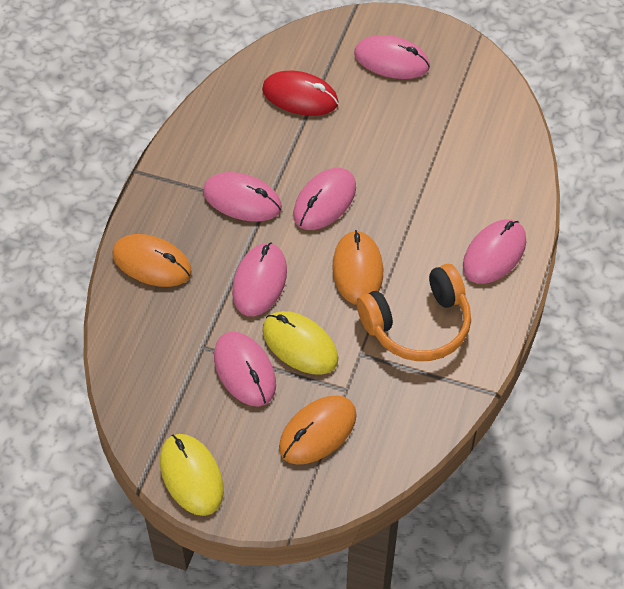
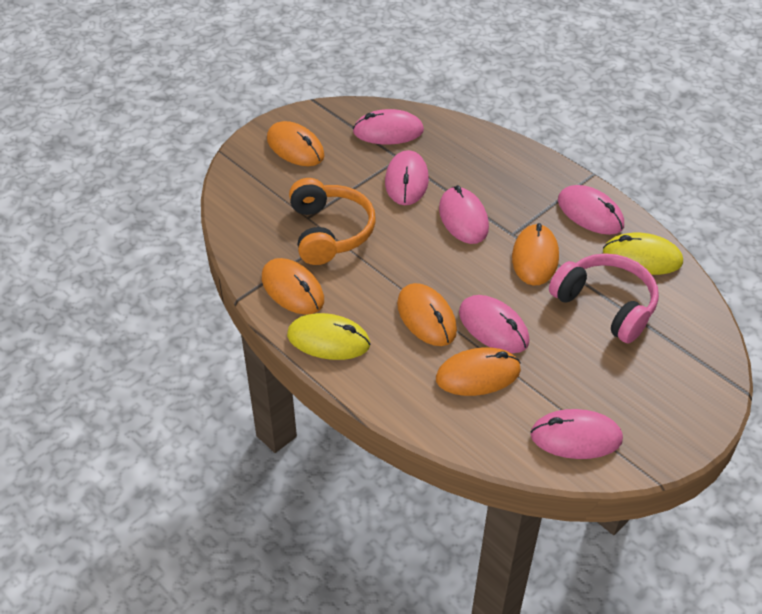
orange mouse: 3 -> 5
pink headphones: 0 -> 1
red mouse: 1 -> 0

